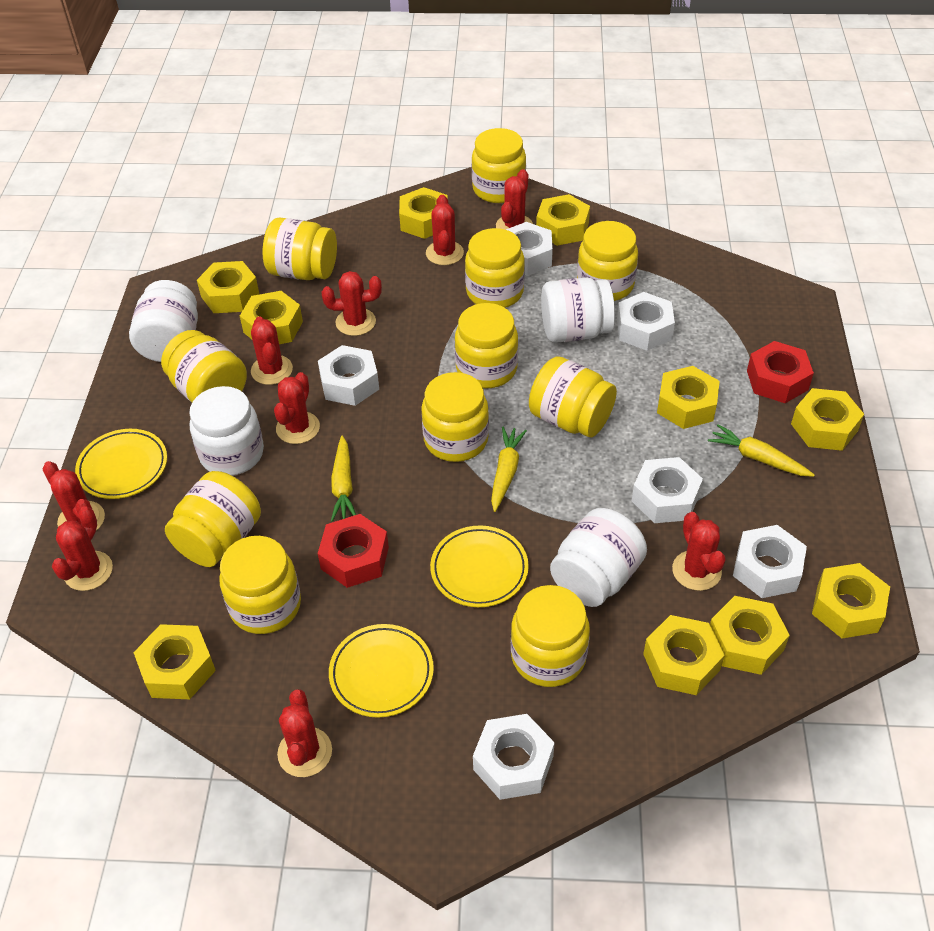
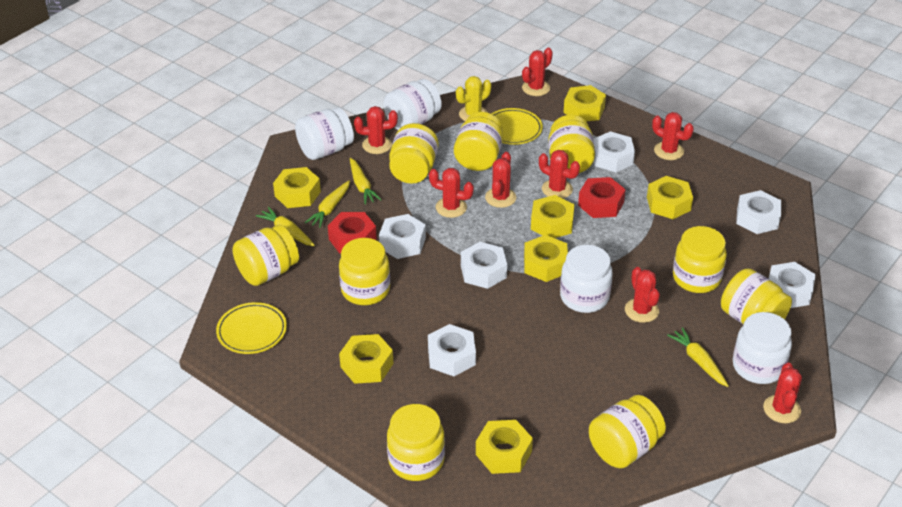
red cactus: 9 -> 8
yellow cactus: 0 -> 1
yellow carrot: 3 -> 4
yellow jar: 11 -> 9
yellow nut: 10 -> 7
yellow plate: 3 -> 2

